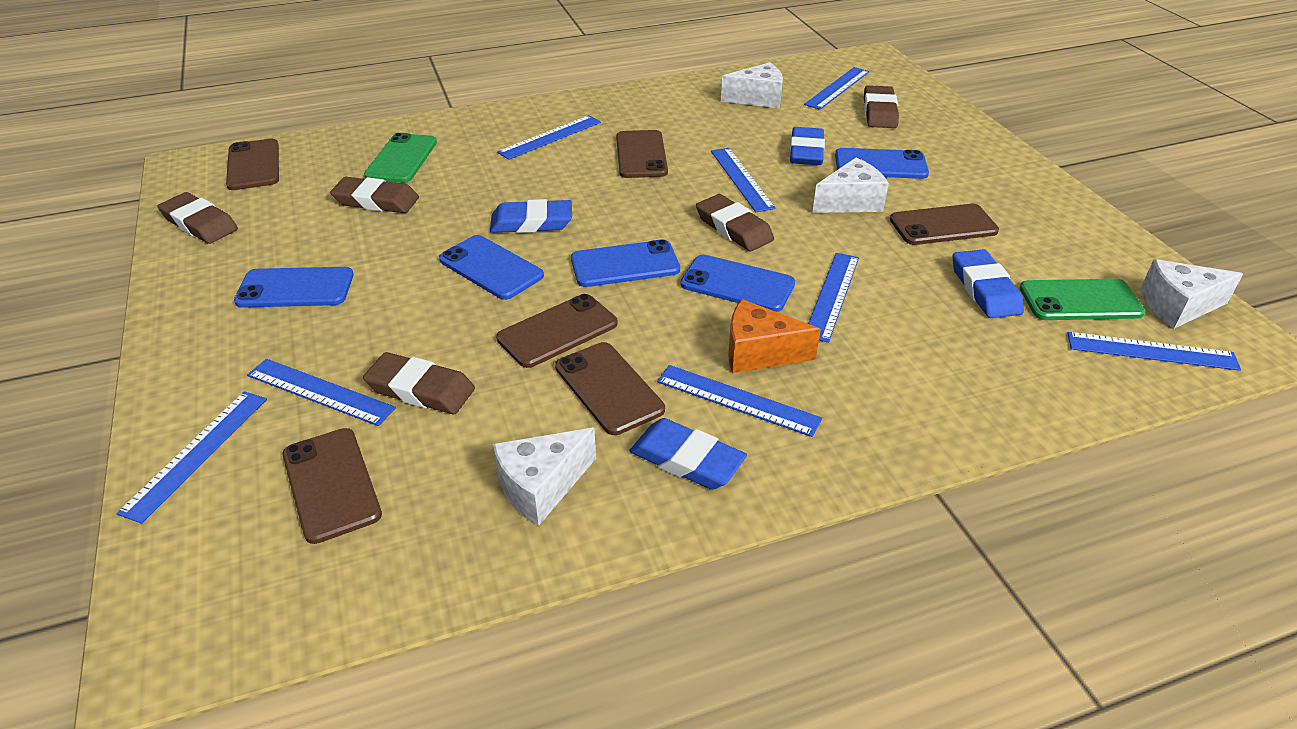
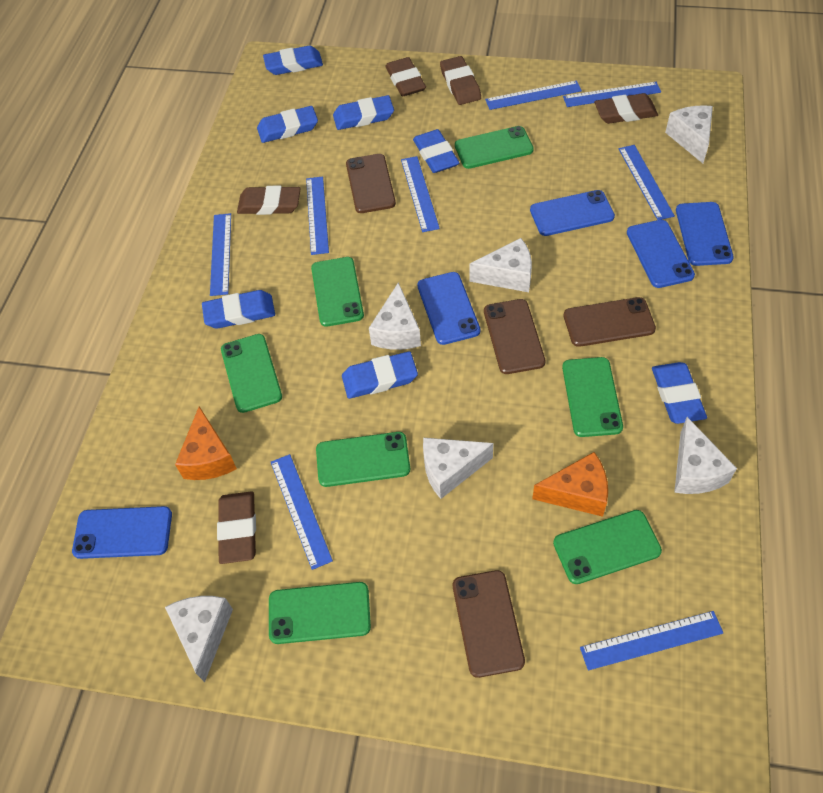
blue eraser: 4 -> 7
brown phone: 6 -> 4
green phone: 2 -> 7
orange cheese: 1 -> 2
white cheese: 4 -> 6

